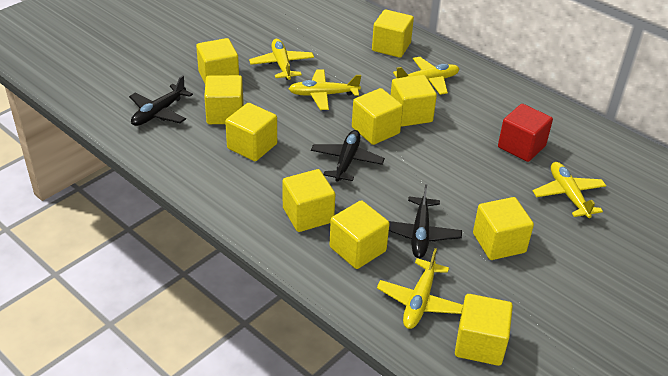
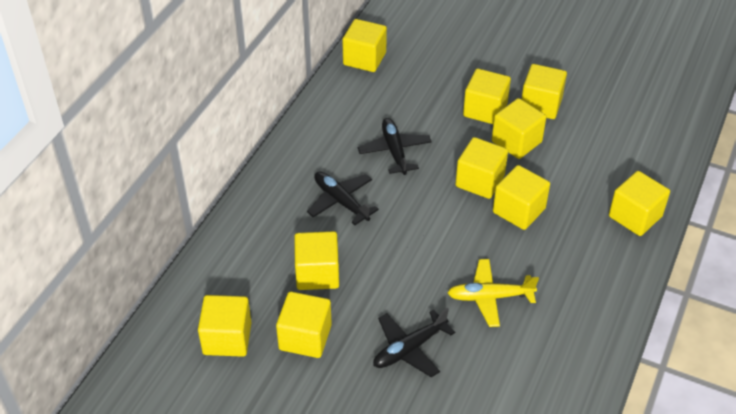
red cube: 1 -> 0
yellow plane: 5 -> 1

